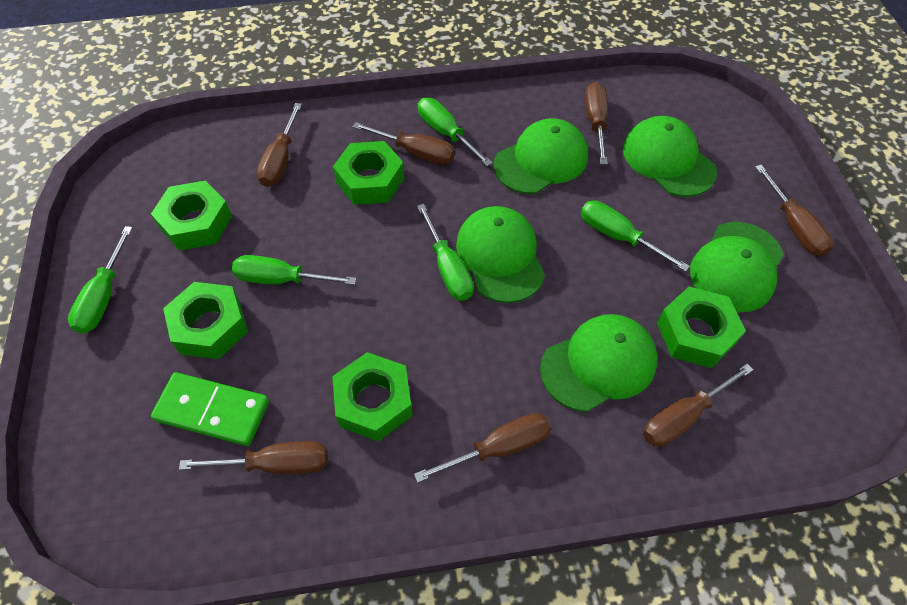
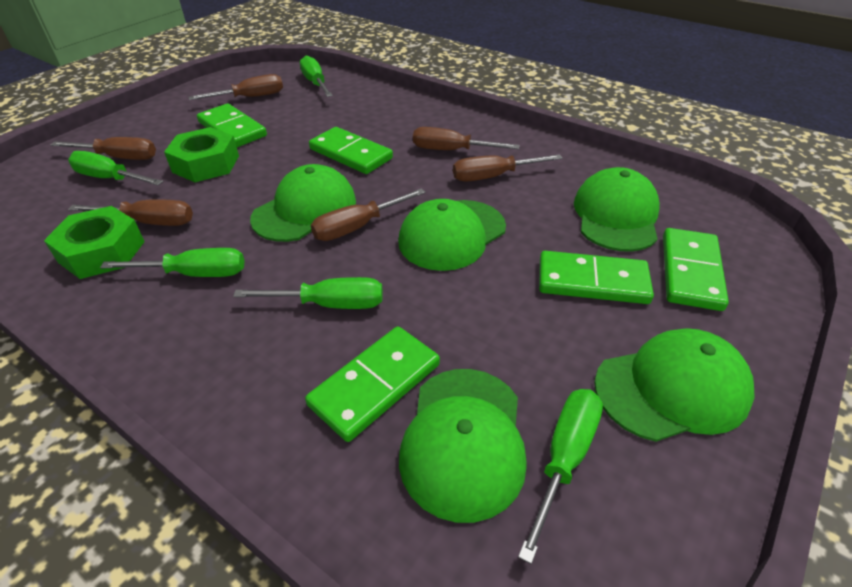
brown screwdriver: 7 -> 6
green domino: 1 -> 5
green nut: 5 -> 2

